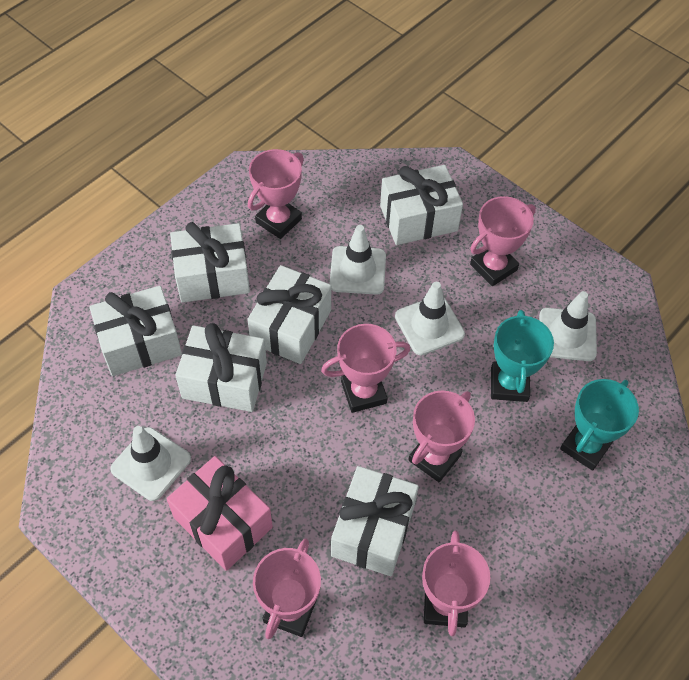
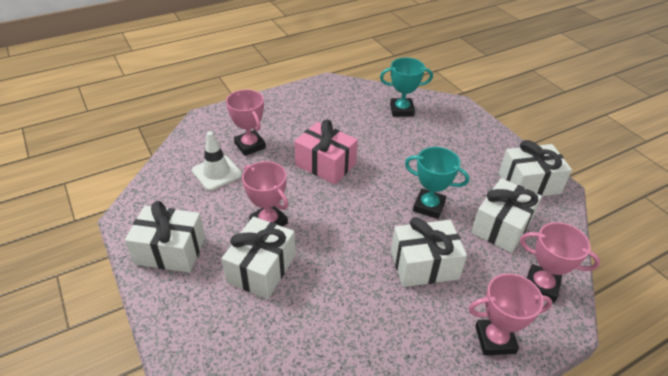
pink trophy: 6 -> 4
white gift: 6 -> 5
white traffic cone: 4 -> 1

